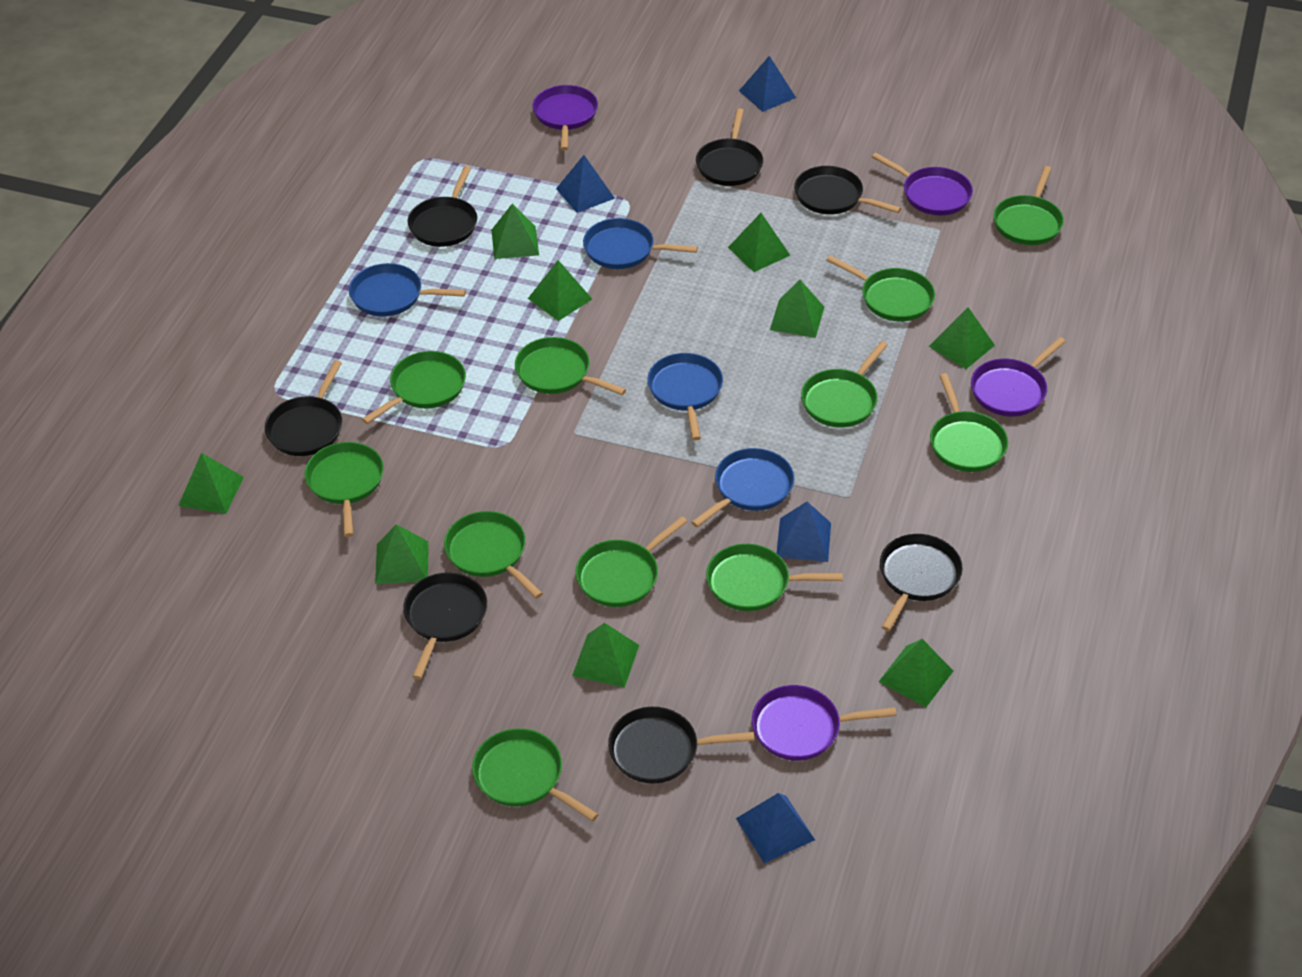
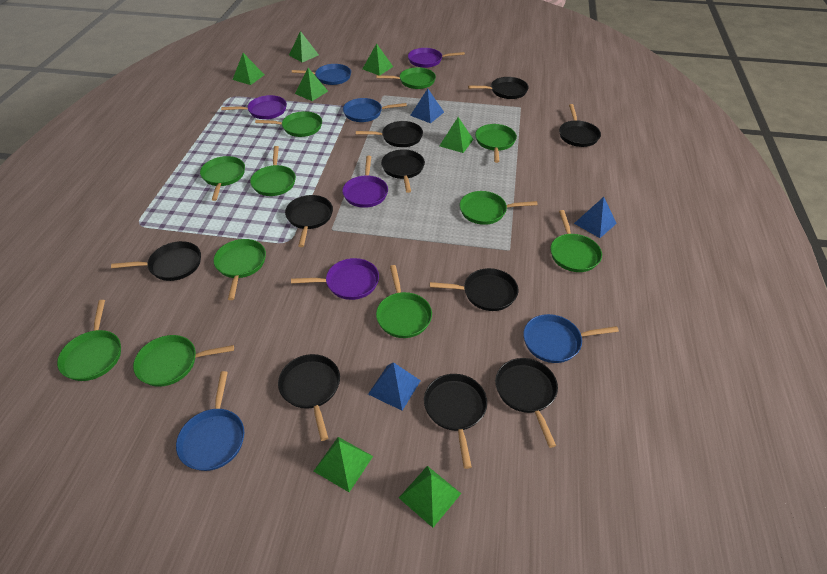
black pan: 7 -> 10
blue pyramid: 4 -> 3
green pyramid: 9 -> 7

